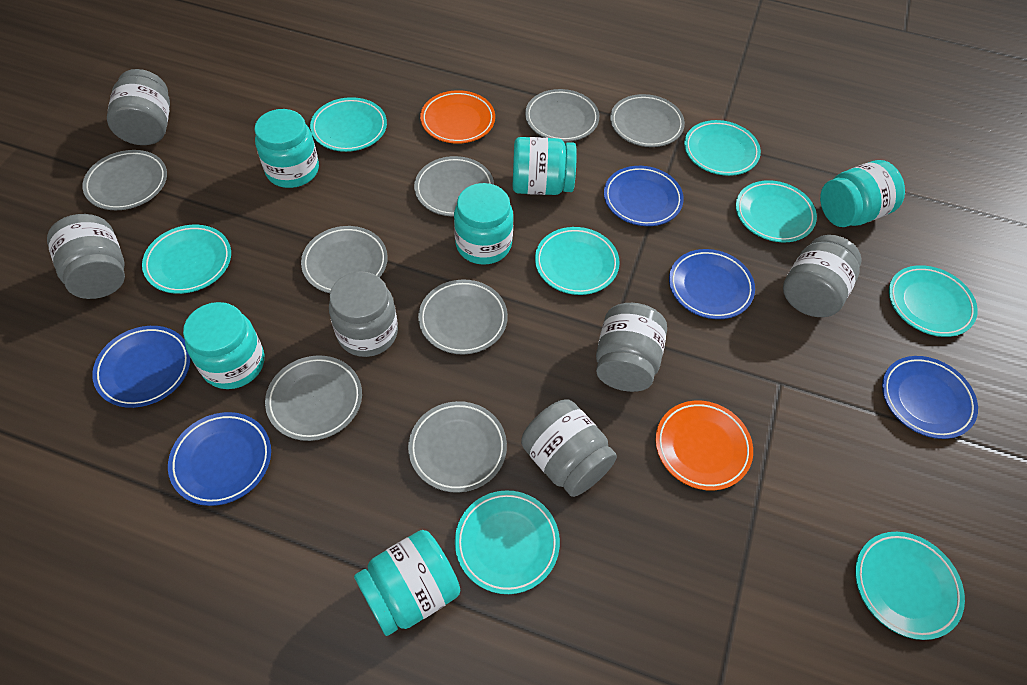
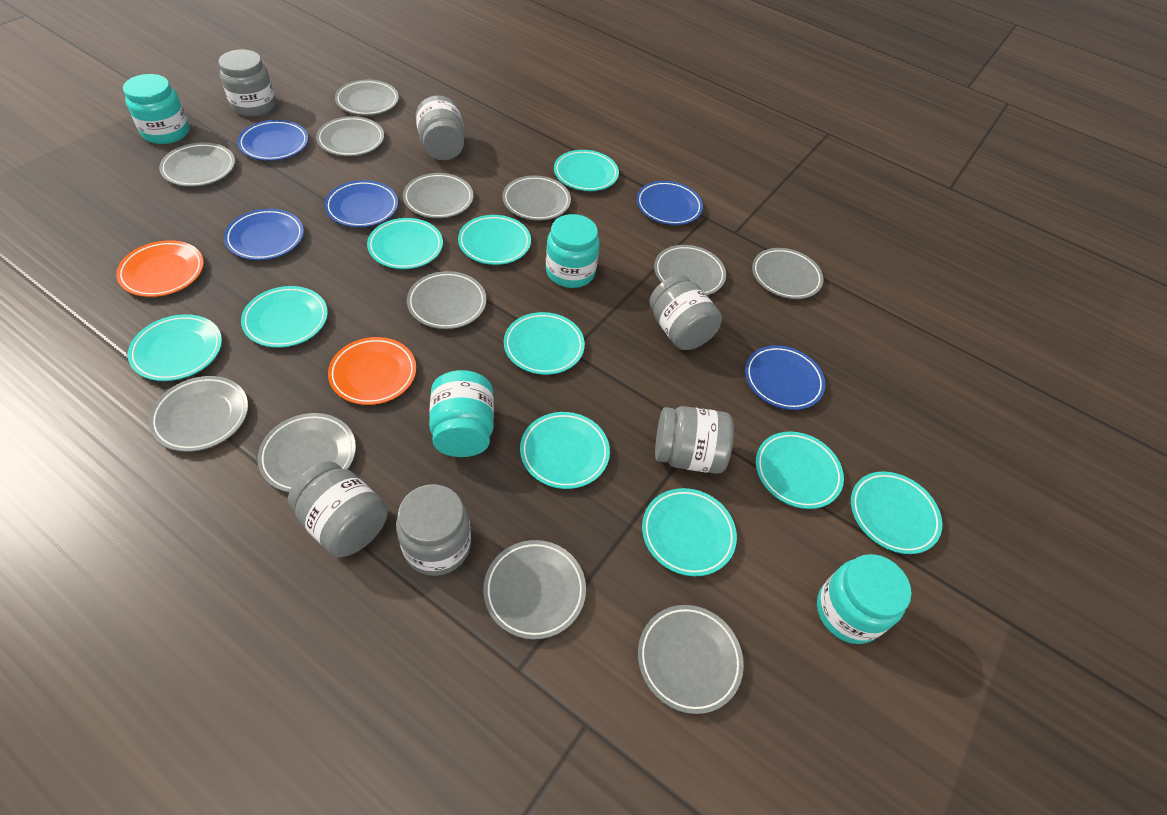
grey plate: 8 -> 12
turquoise jar: 6 -> 4
turquoise plate: 8 -> 10

